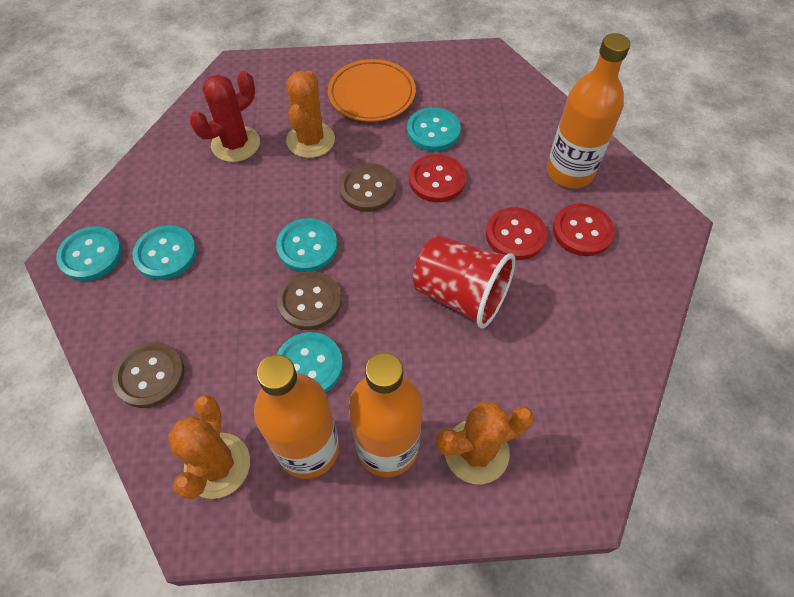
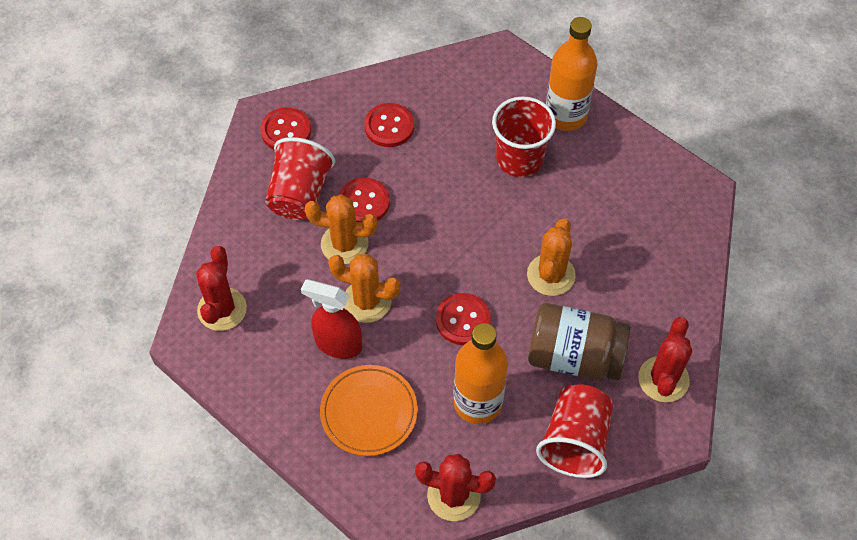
brown button: 3 -> 0
brown jar: 0 -> 1
orange bottle: 3 -> 2
red button: 3 -> 4
red cactus: 1 -> 3
red cup: 1 -> 3
red spray bottle: 0 -> 1
turquoise button: 5 -> 0

